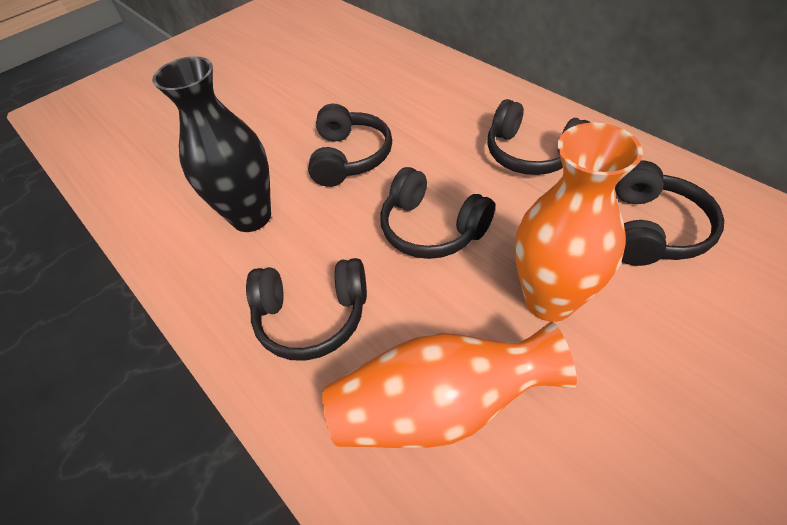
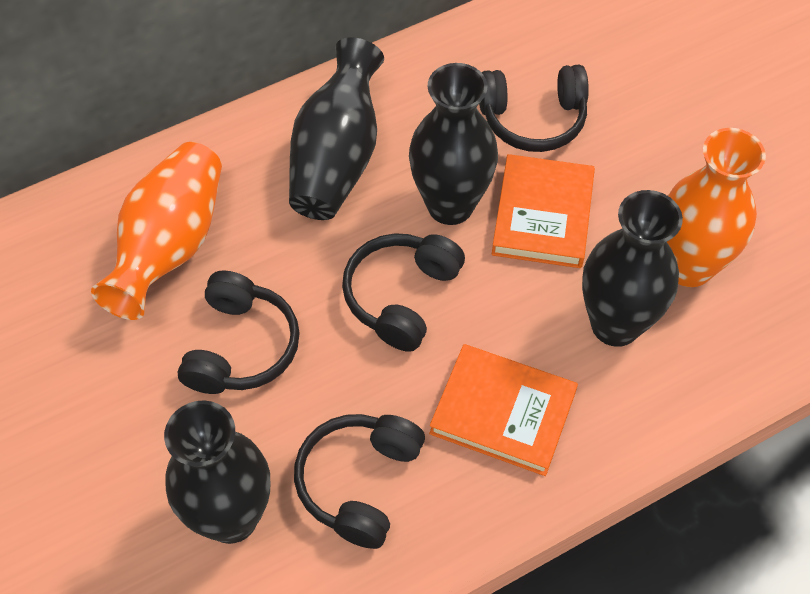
black headphones: 5 -> 4
black vase: 1 -> 4
orange book: 0 -> 2

